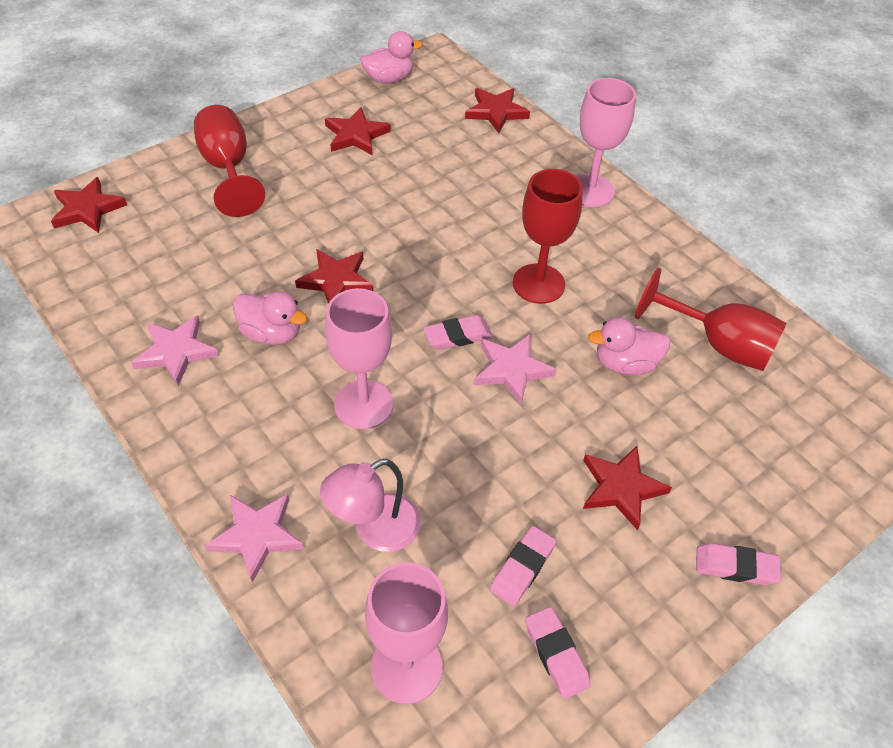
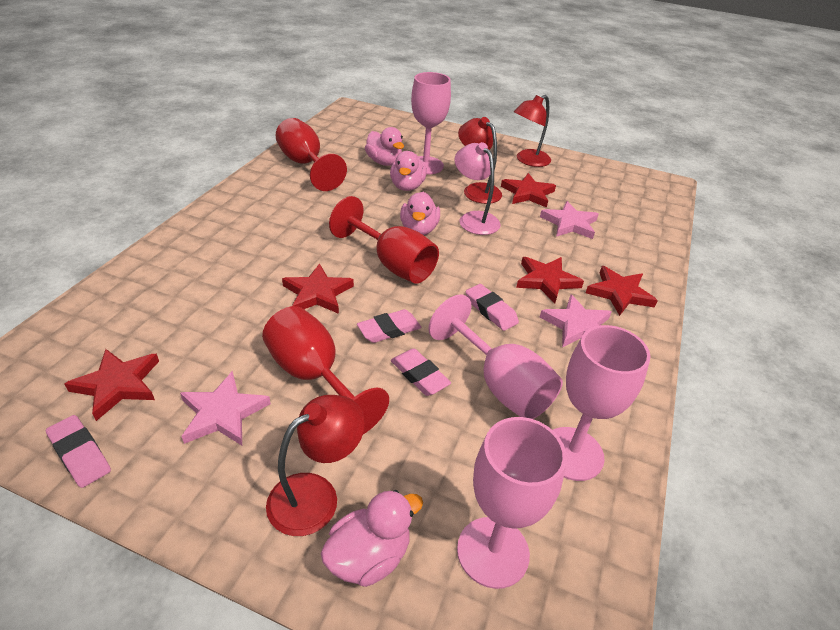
pink duck: 3 -> 4
pink goblet: 3 -> 4
red lamp: 0 -> 3

